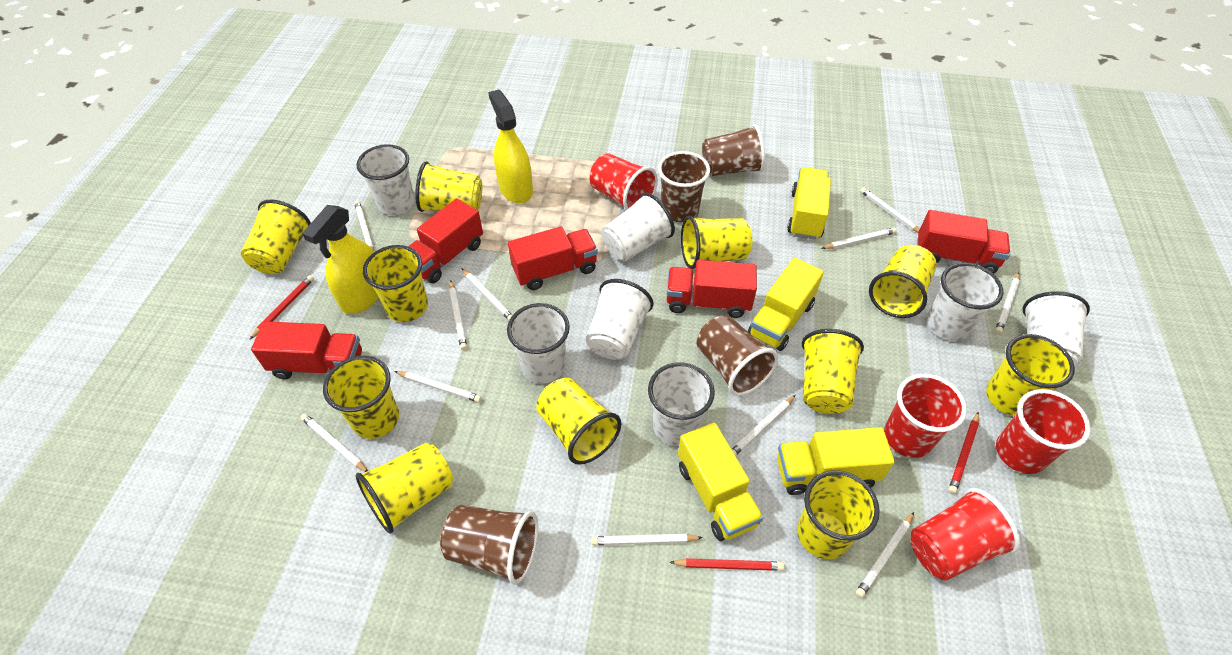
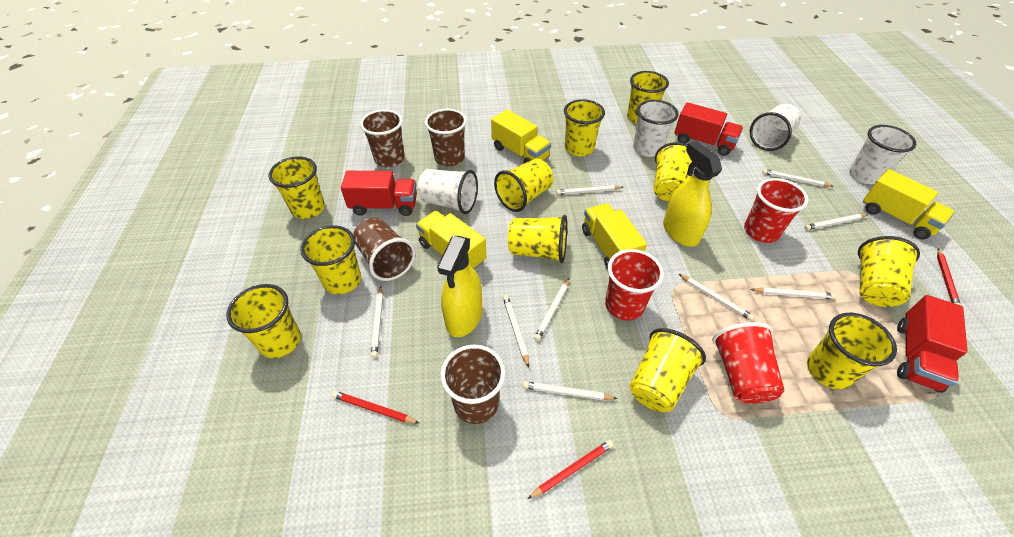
red cup: 4 -> 3
red truck: 5 -> 3
white cup: 7 -> 4
white pencil: 11 -> 9

